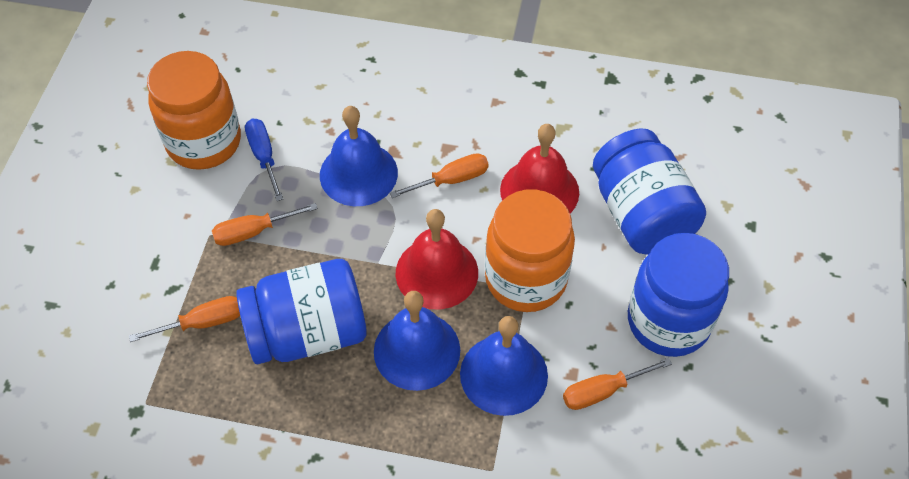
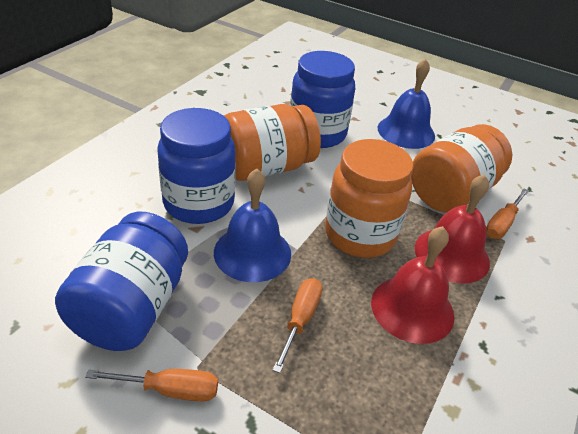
blue bell: 3 -> 2
blue screwdriver: 1 -> 0
orange jar: 2 -> 3
orange screwdriver: 4 -> 3

